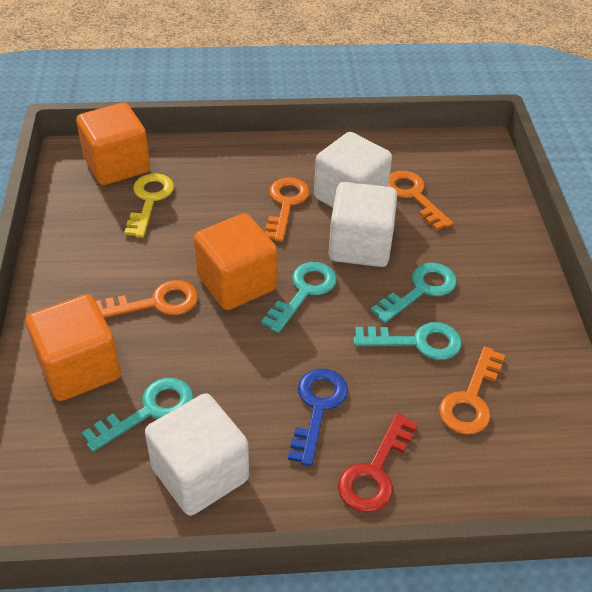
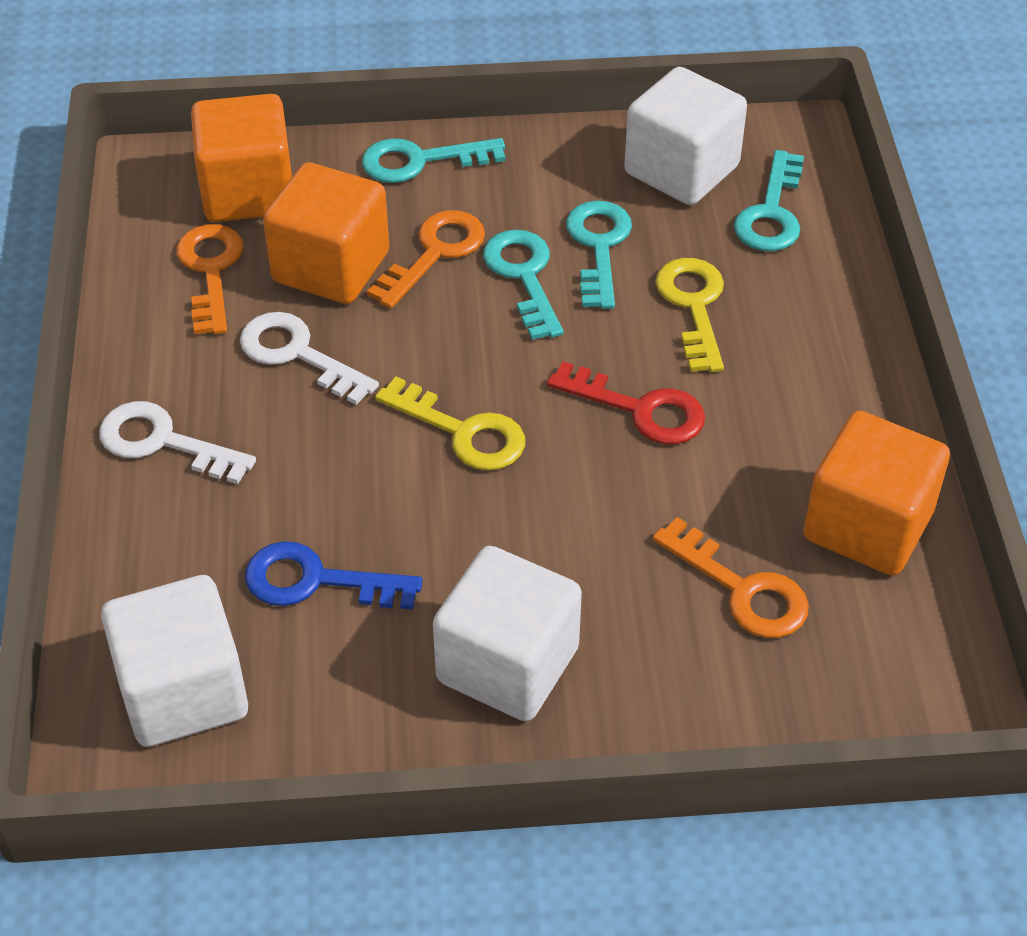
orange key: 4 -> 3
white key: 0 -> 2
yellow key: 1 -> 2

